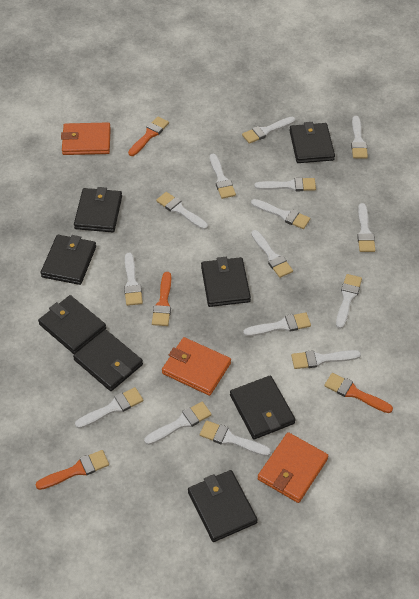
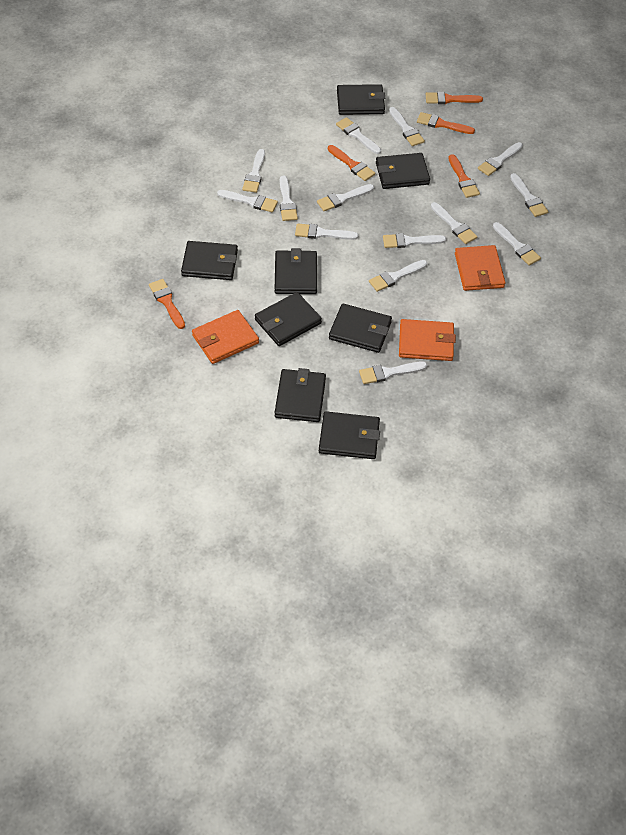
orange brush: 4 -> 5
white brush: 15 -> 14

